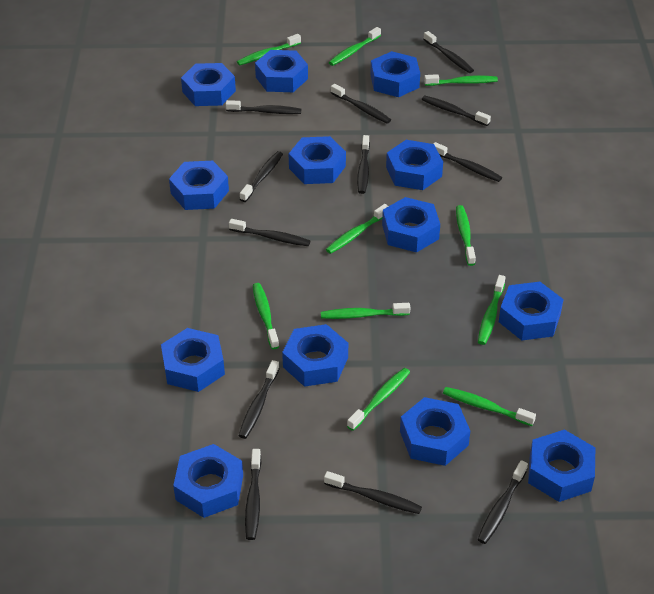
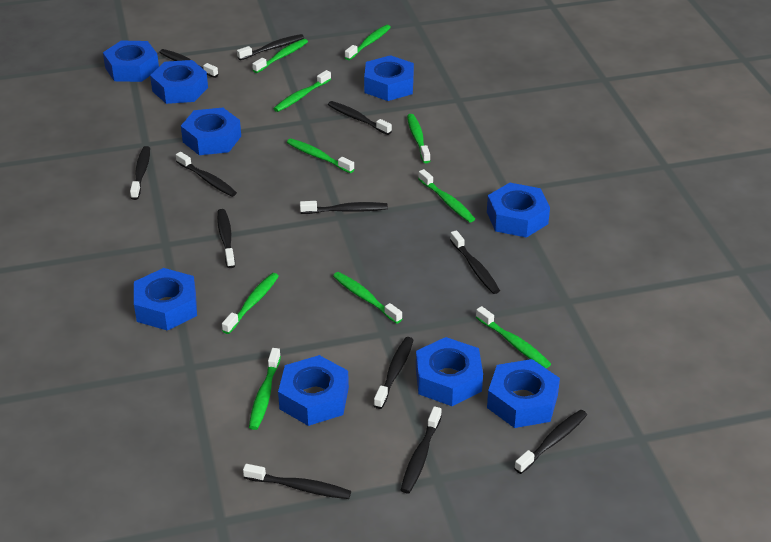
blue nut: 13 -> 9

